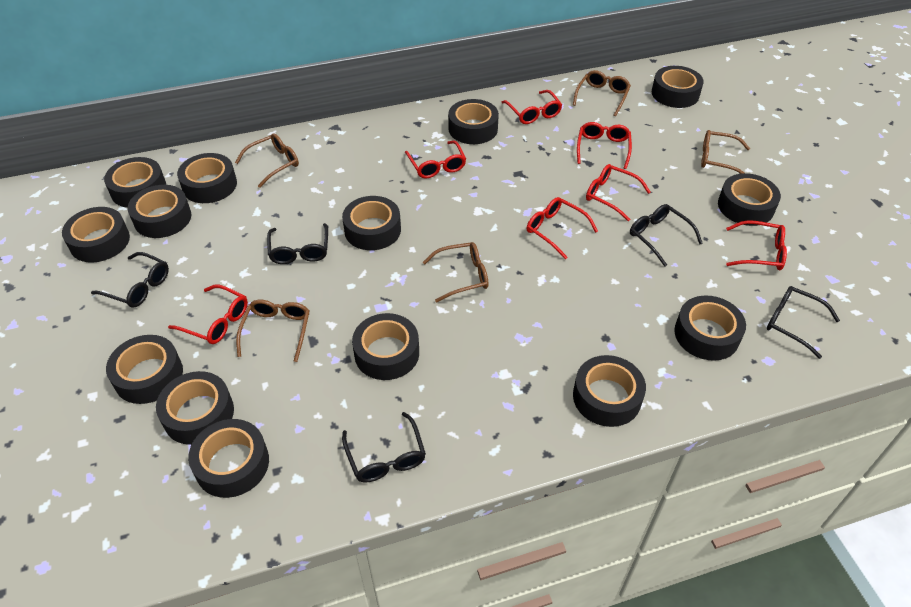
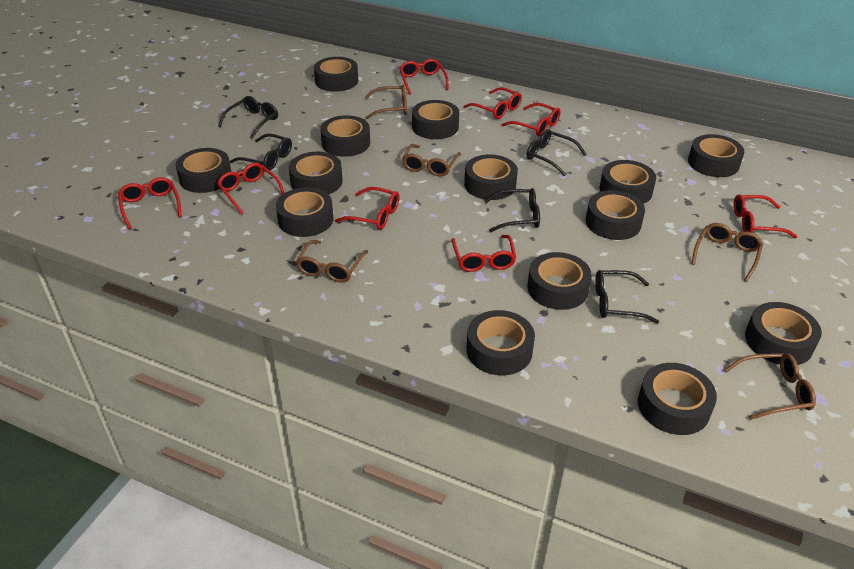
red glasses: 7 -> 8

